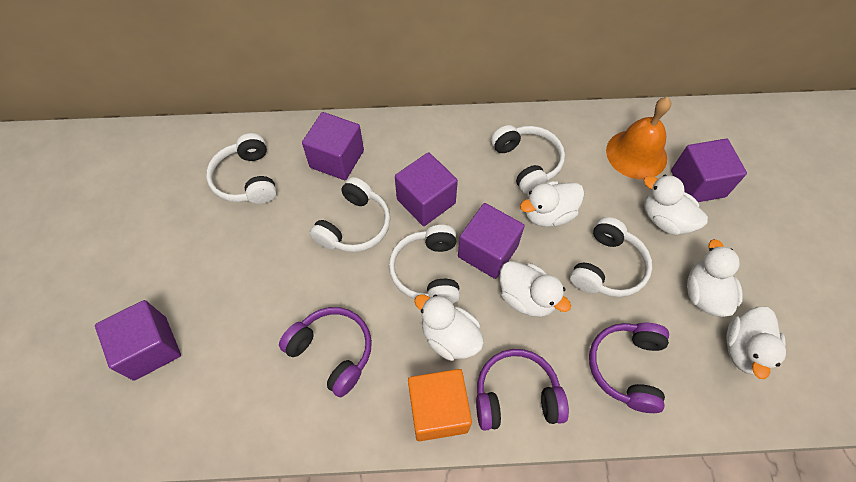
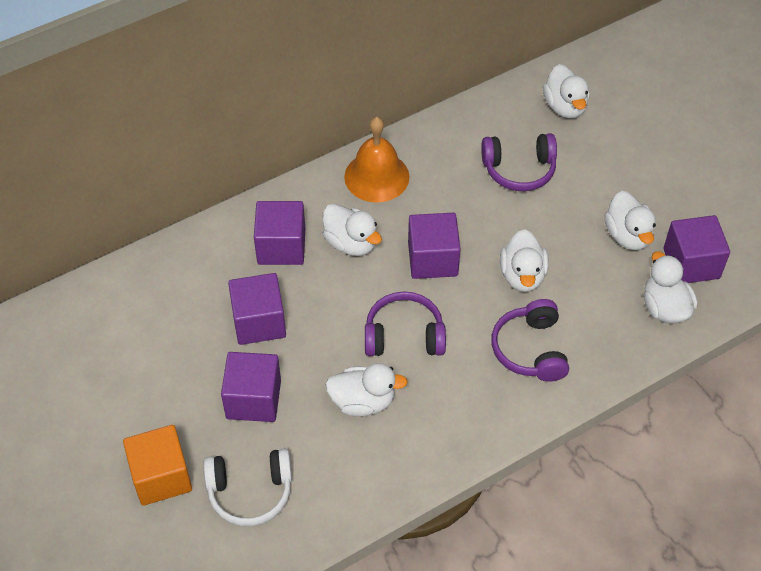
white headphones: 5 -> 1

